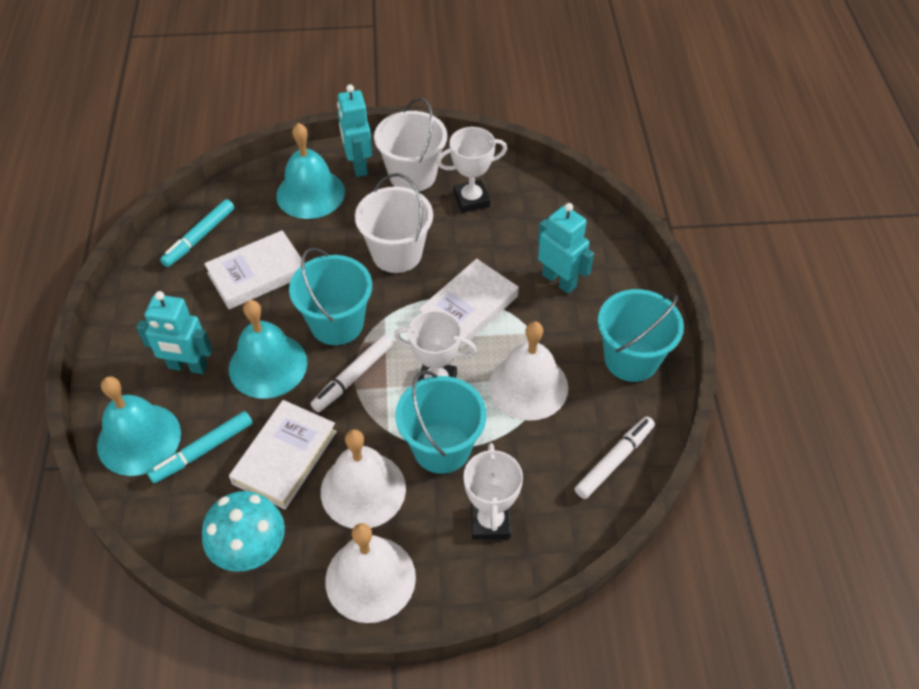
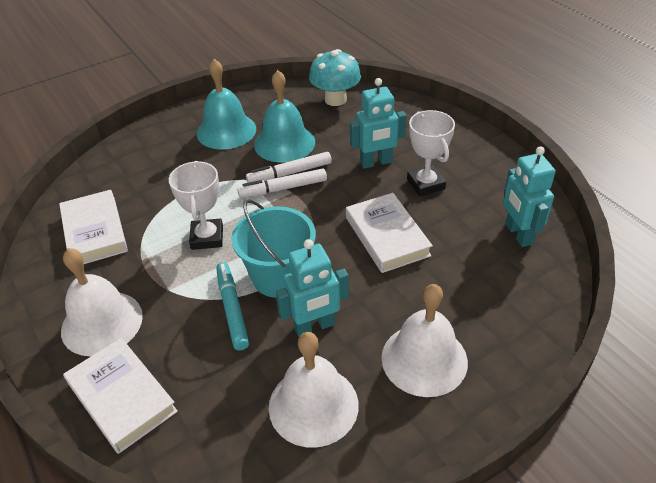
turquoise bell: 3 -> 2
turquoise bucket: 3 -> 1
turquoise marker: 2 -> 1
white bucket: 2 -> 0
white trophy: 3 -> 2

